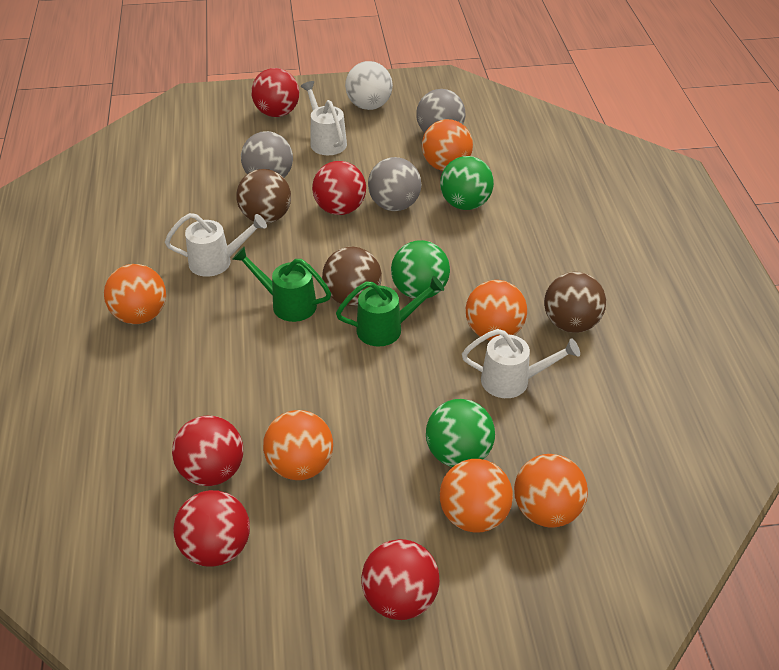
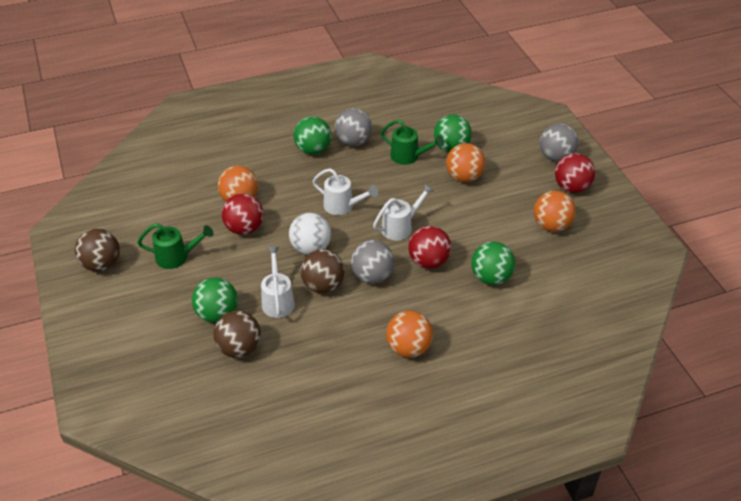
green ball: 3 -> 4
orange ball: 6 -> 4
red ball: 5 -> 3

